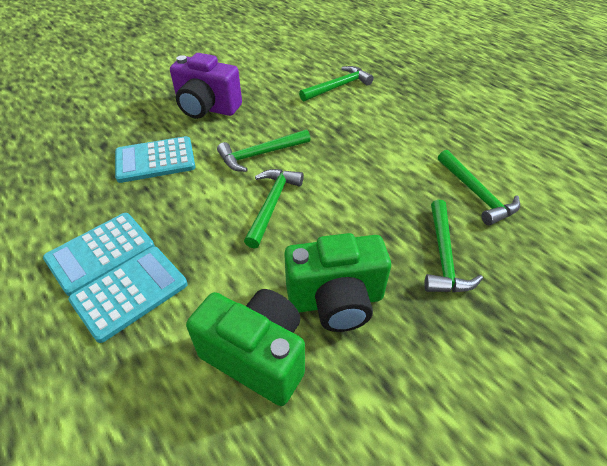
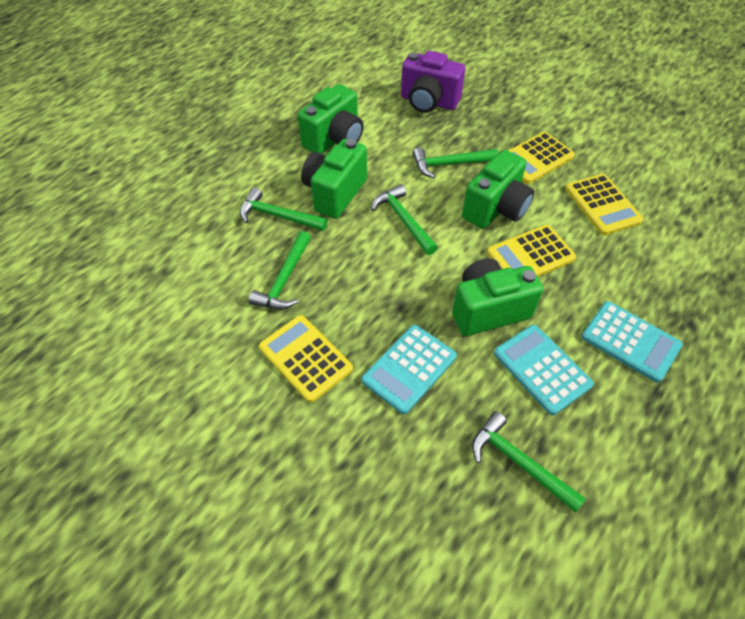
green camera: 2 -> 4
yellow calculator: 0 -> 4

